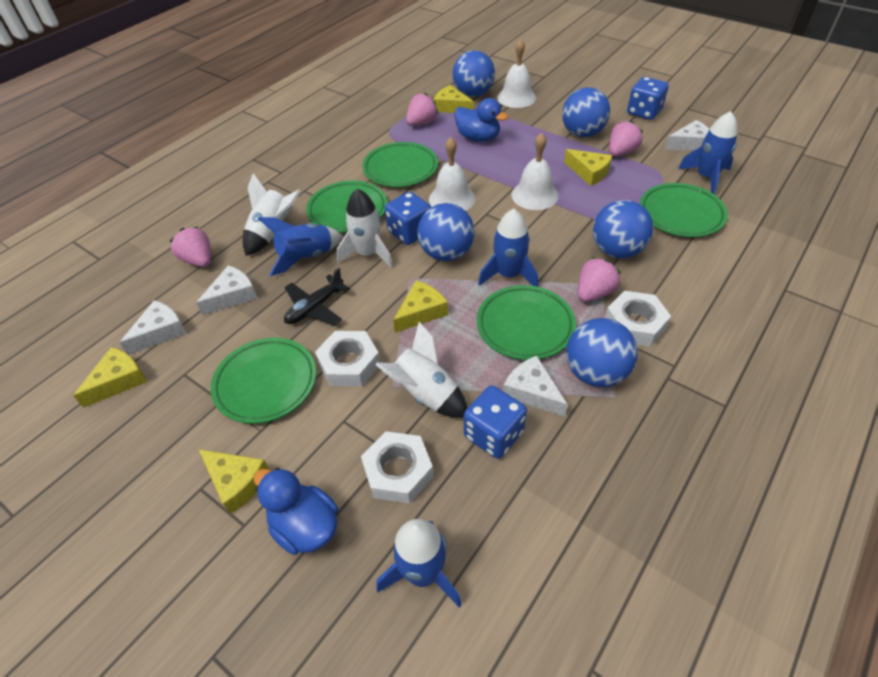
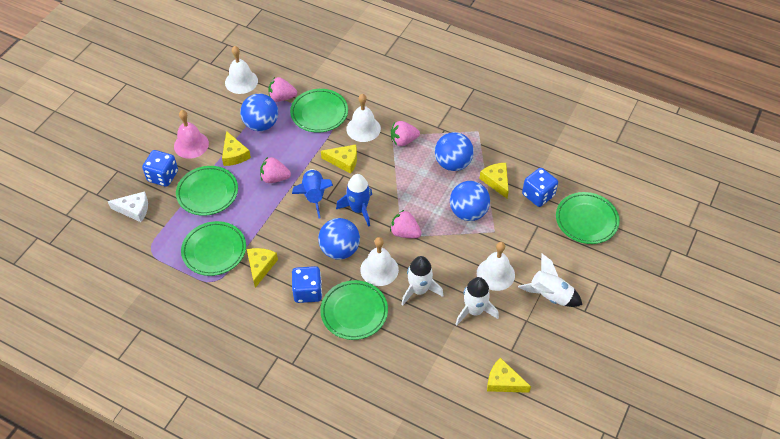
black plane: 1 -> 0
blue ball: 5 -> 4
blue duck: 2 -> 0
blue rocket: 4 -> 2
pink bell: 0 -> 1
white bell: 3 -> 4
white cheese: 4 -> 1
white nut: 3 -> 0

